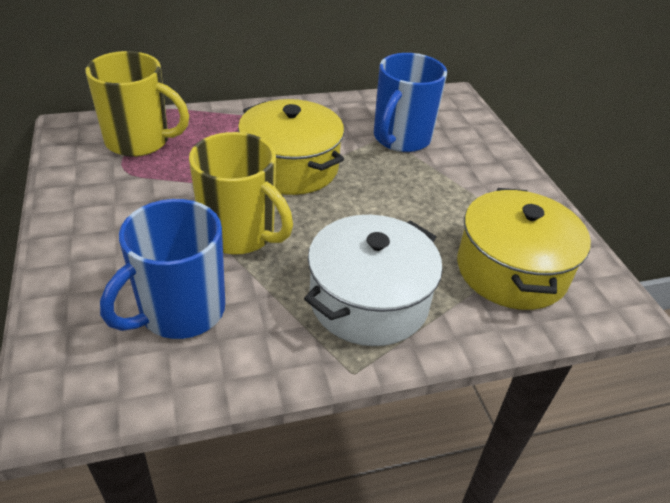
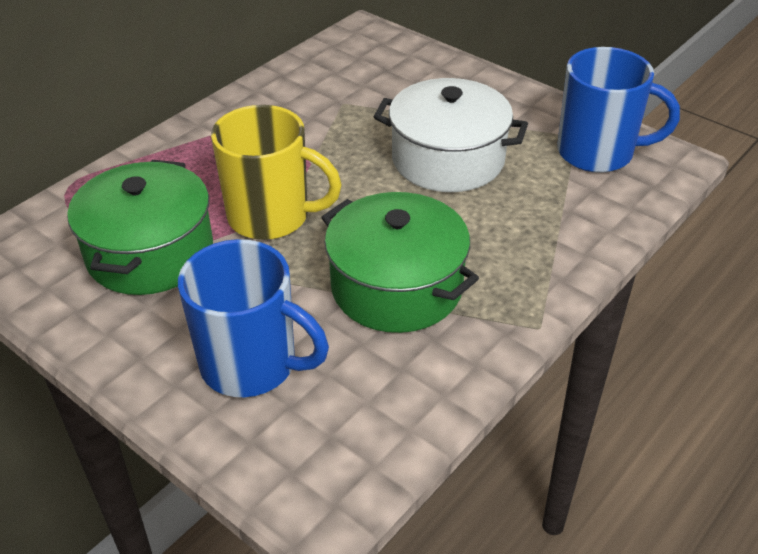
green pot: 0 -> 2
yellow mug: 2 -> 1
yellow pot: 2 -> 0

